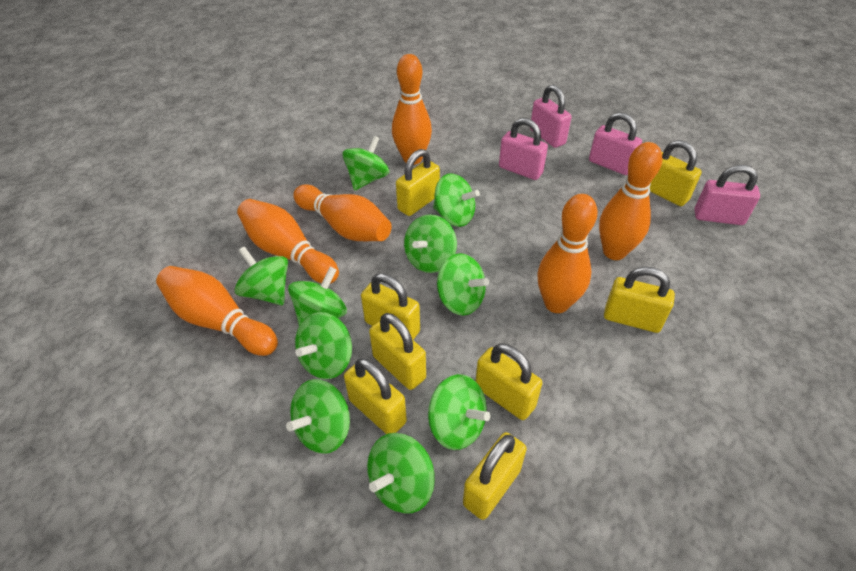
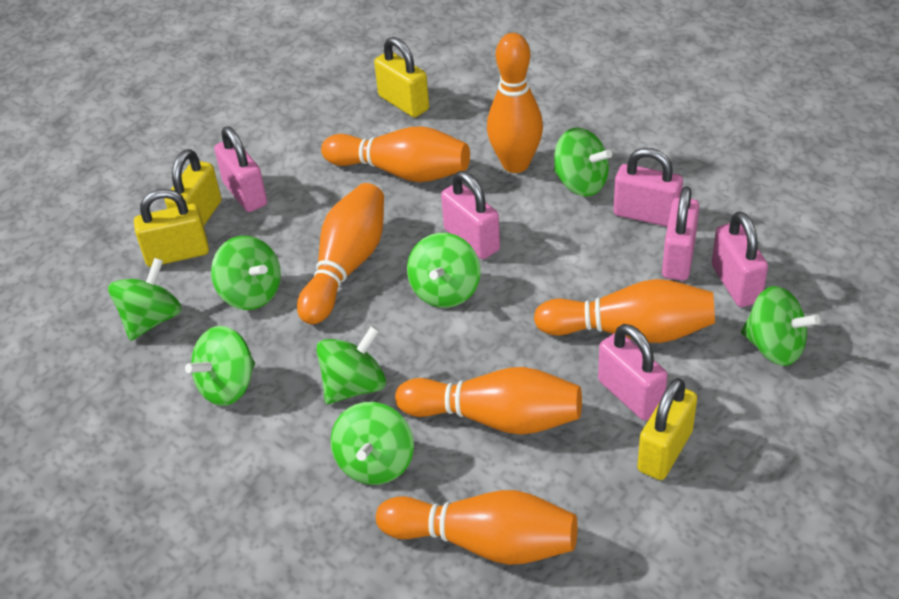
green spinning top: 10 -> 8
pink padlock: 4 -> 6
yellow padlock: 8 -> 4

